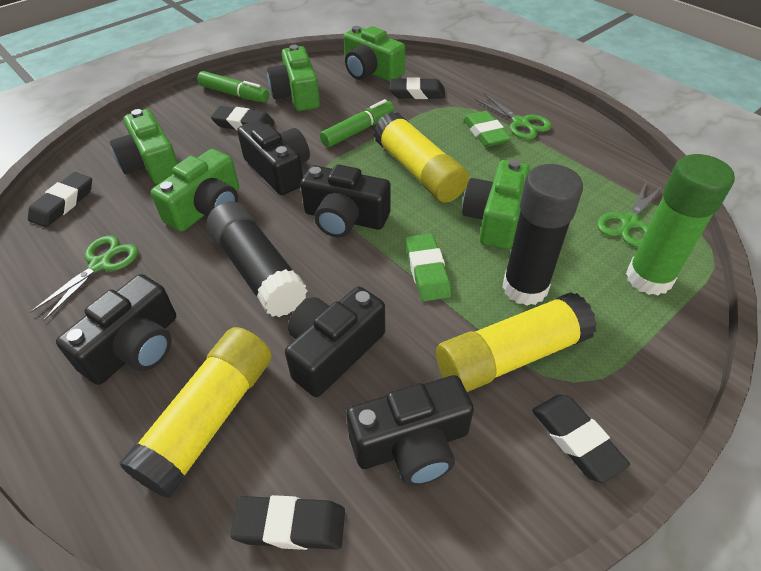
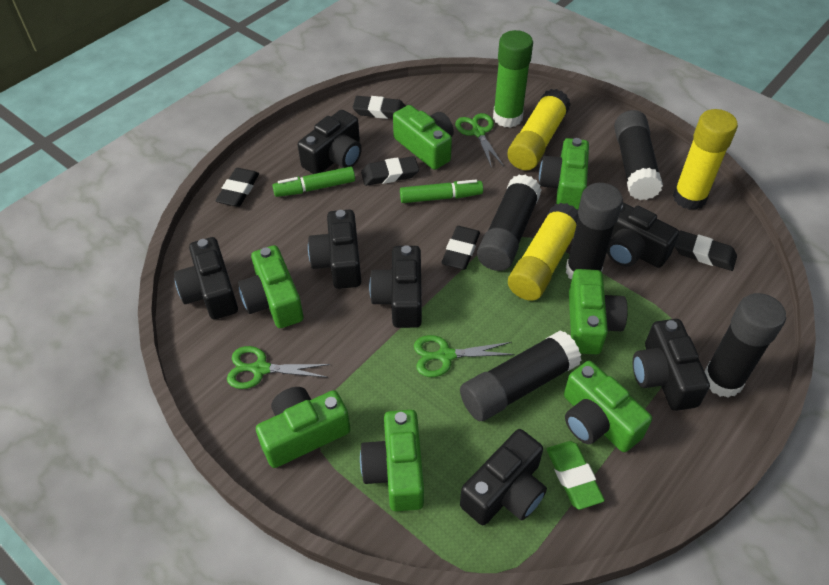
black camera: 5 -> 7
black glue stick: 2 -> 5
green camera: 5 -> 7
green eraser: 2 -> 1

